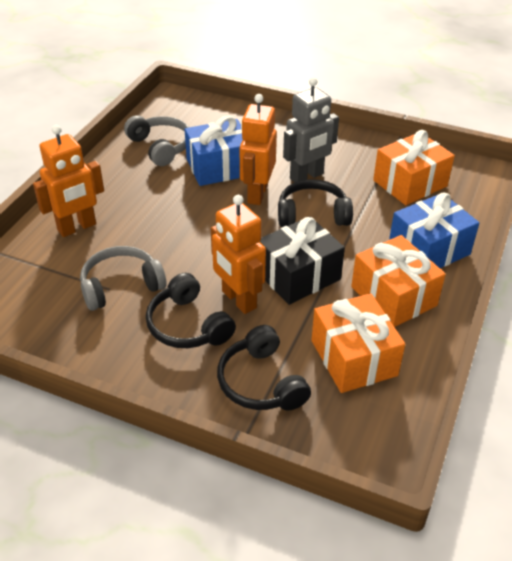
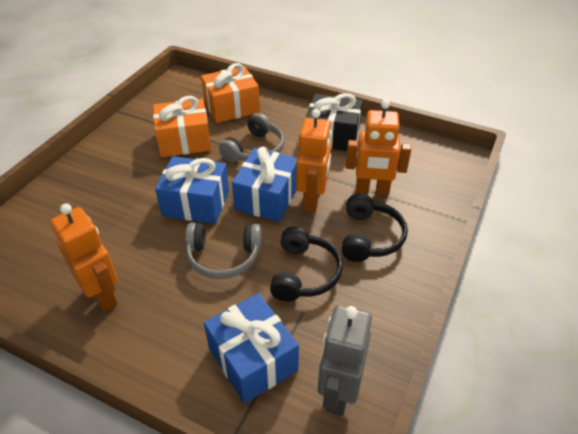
black headphones: 3 -> 2
blue gift: 2 -> 3
orange gift: 3 -> 2

